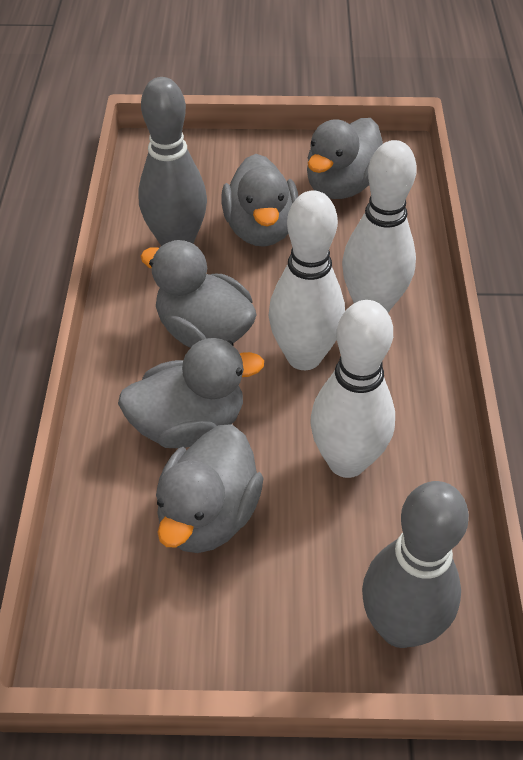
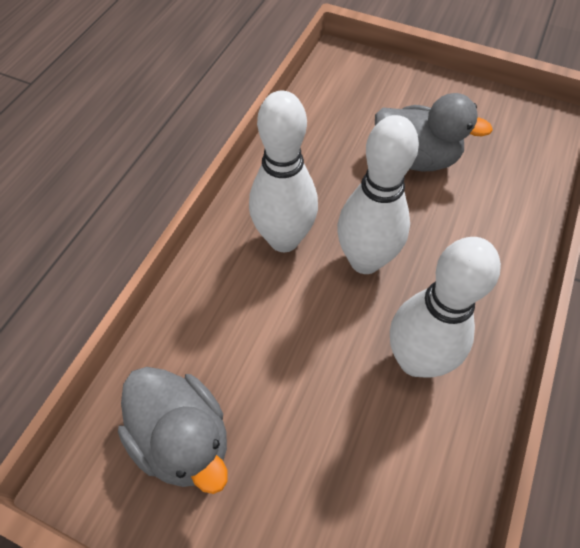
grey bowling pin: 2 -> 0
grey duck: 5 -> 2

